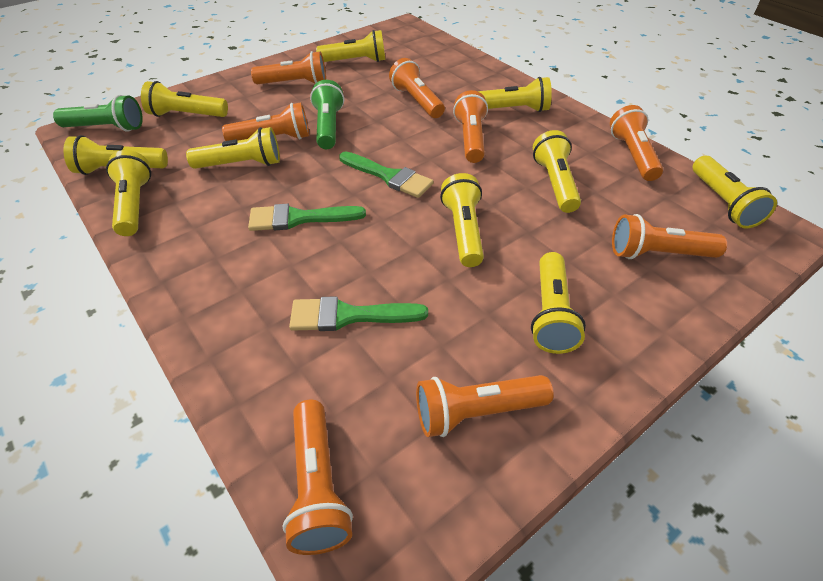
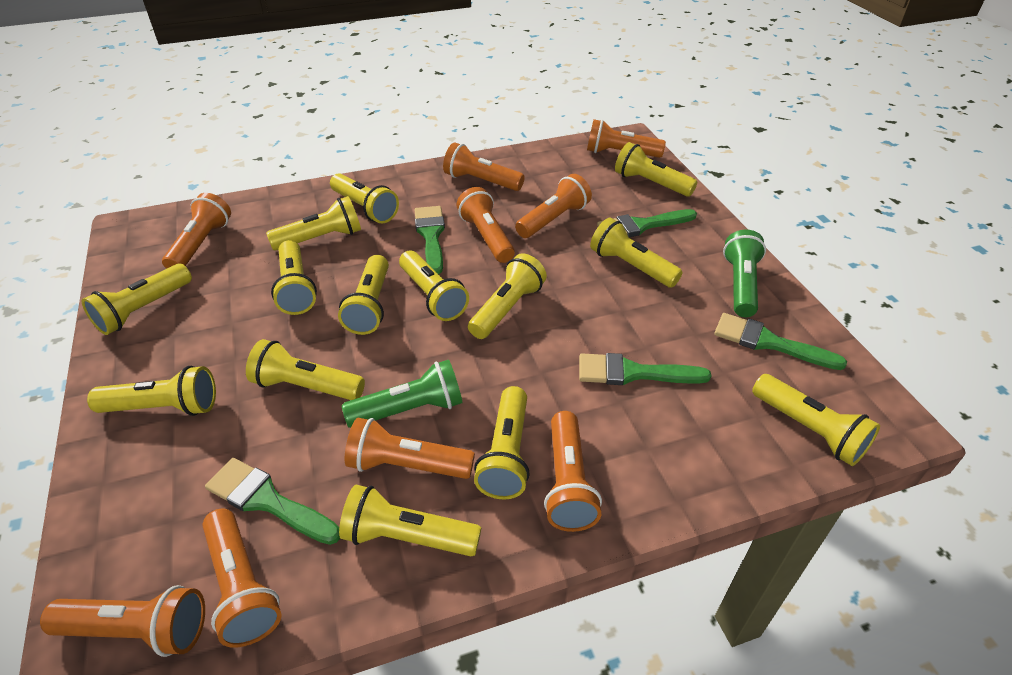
green brush: 3 -> 5
orange flashlight: 8 -> 9
yellow flashlight: 10 -> 14

